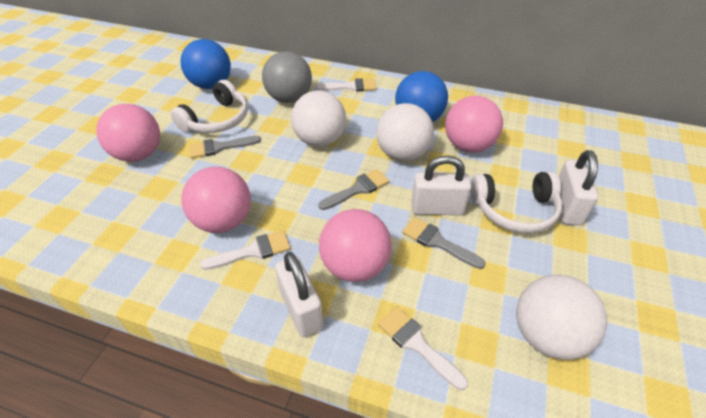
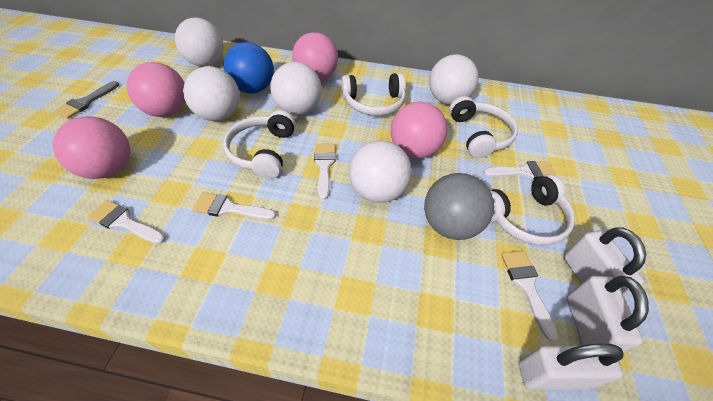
blue ball: 2 -> 1
grey brush: 3 -> 1
white ball: 3 -> 5
white brush: 3 -> 5
white headphones: 2 -> 4

